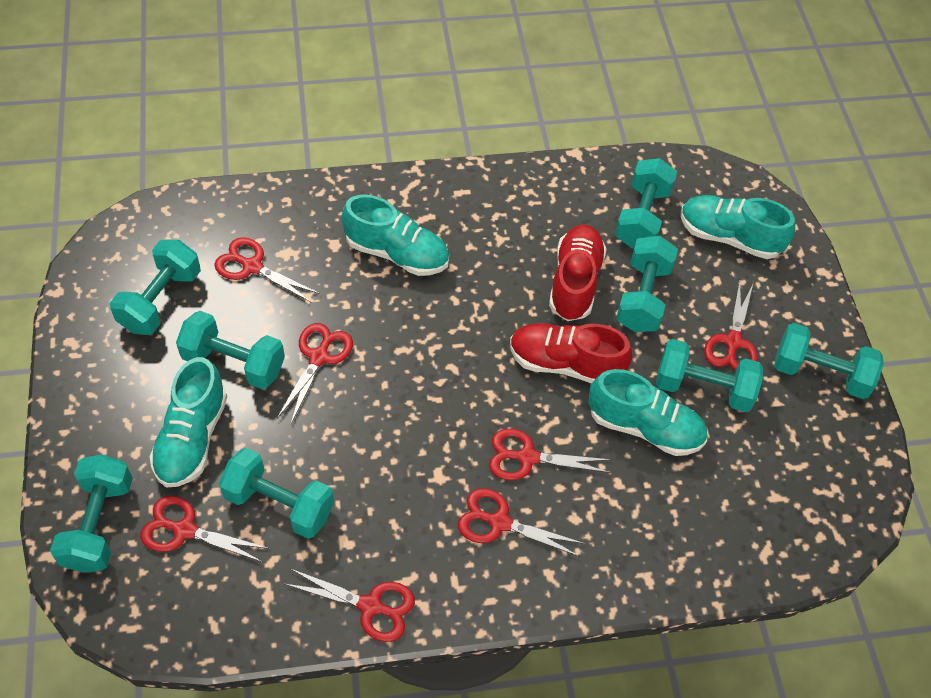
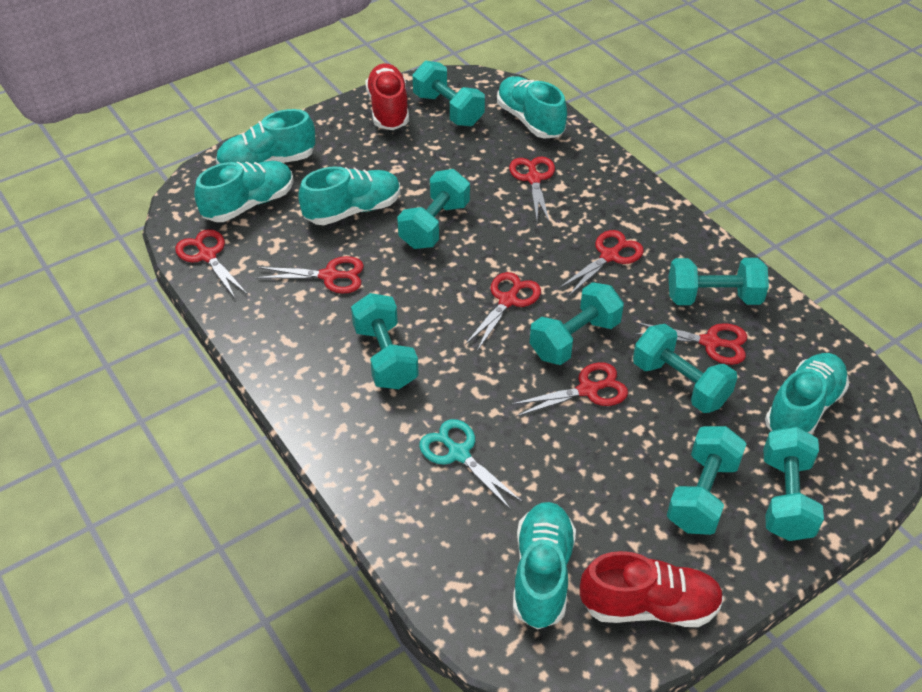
turquoise scissors: 0 -> 1
turquoise shoe: 4 -> 6

